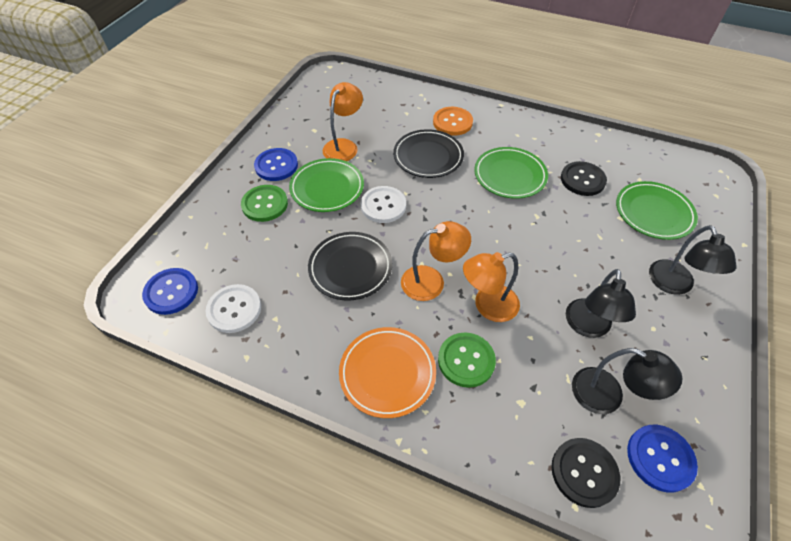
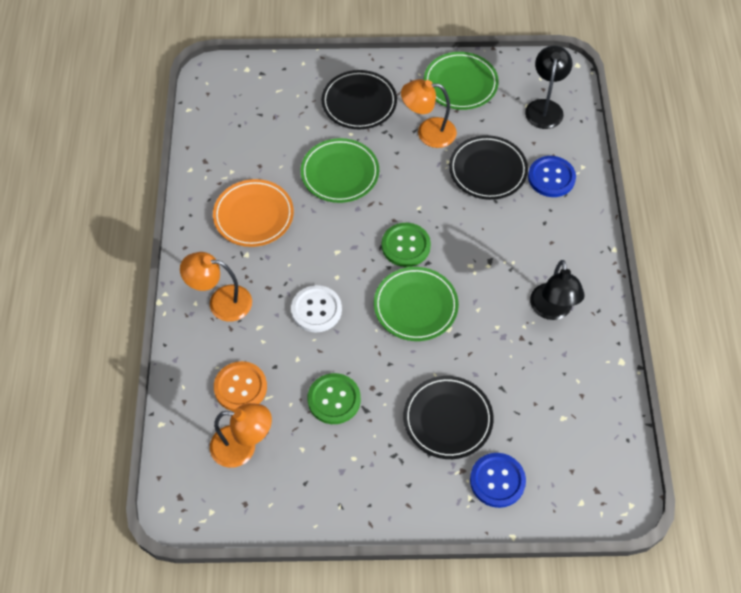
black button: 2 -> 0
black lamp: 3 -> 2
black plate: 2 -> 3
blue button: 3 -> 2
white button: 2 -> 1

